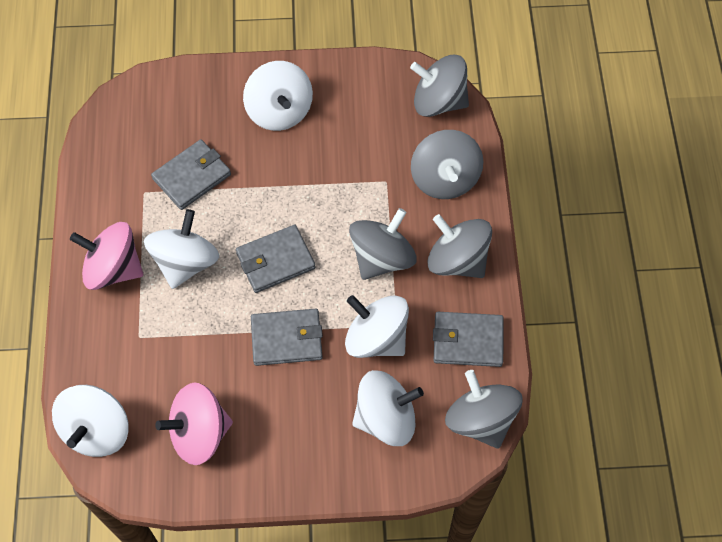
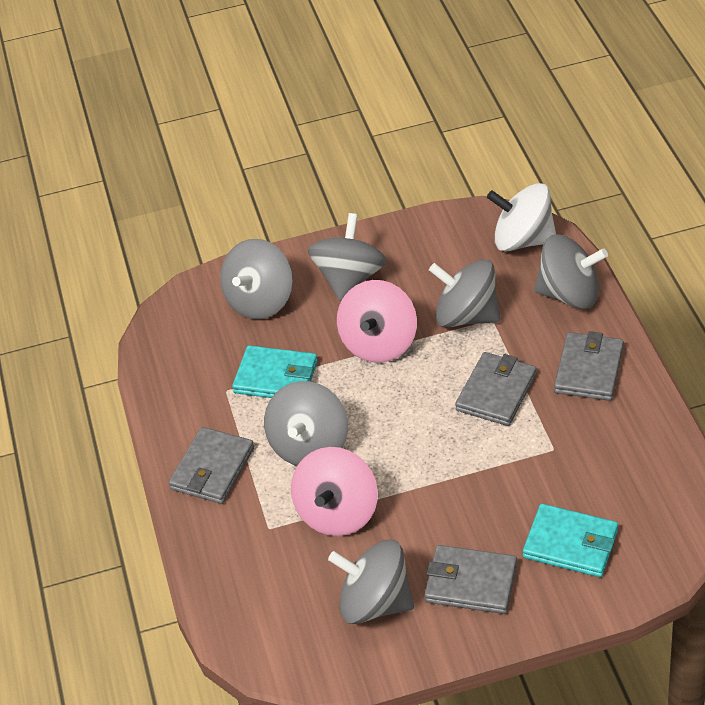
grey spinning top: 5 -> 6
turquoise wallet: 0 -> 2
white spinning top: 5 -> 1

